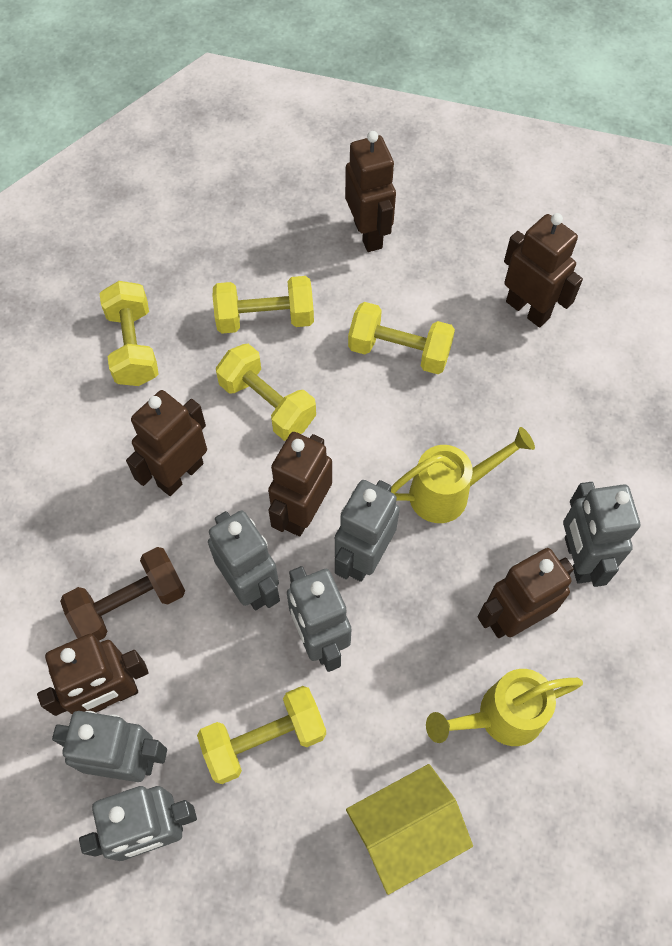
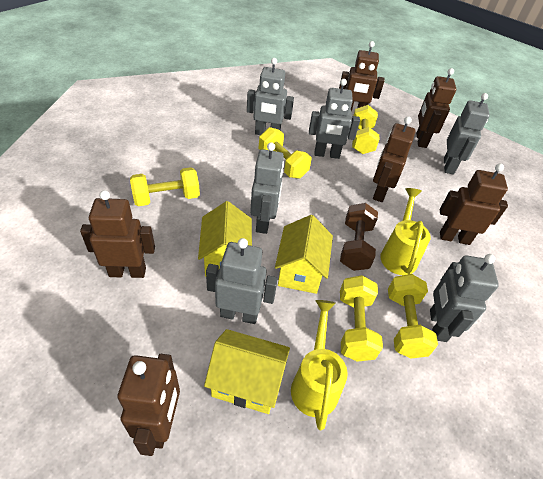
yellow house: 1 -> 3

